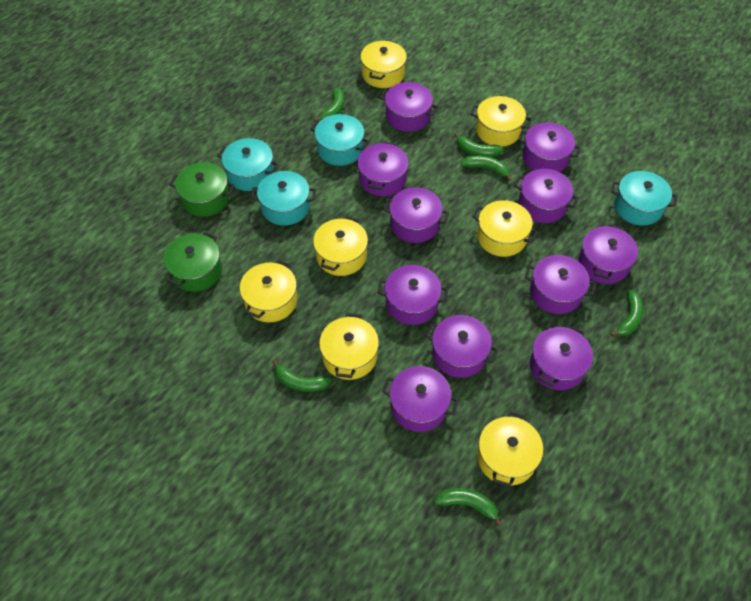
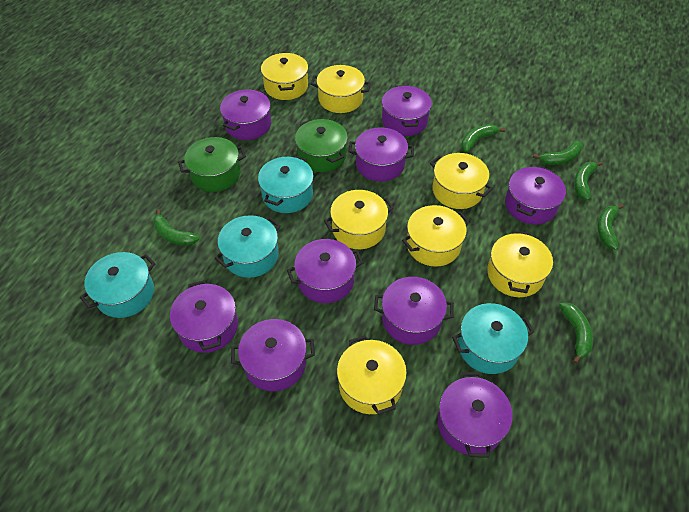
purple pot: 11 -> 9

